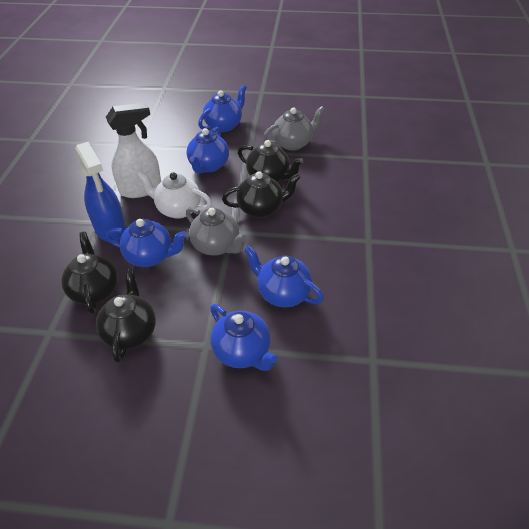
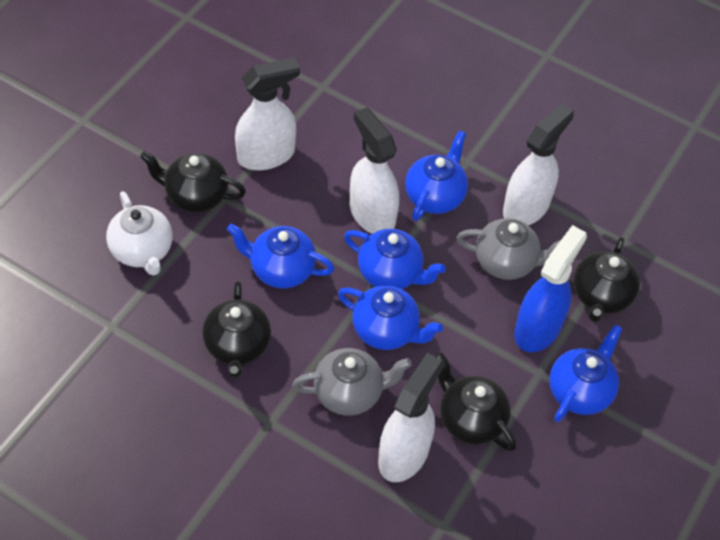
white spray bottle: 1 -> 4

